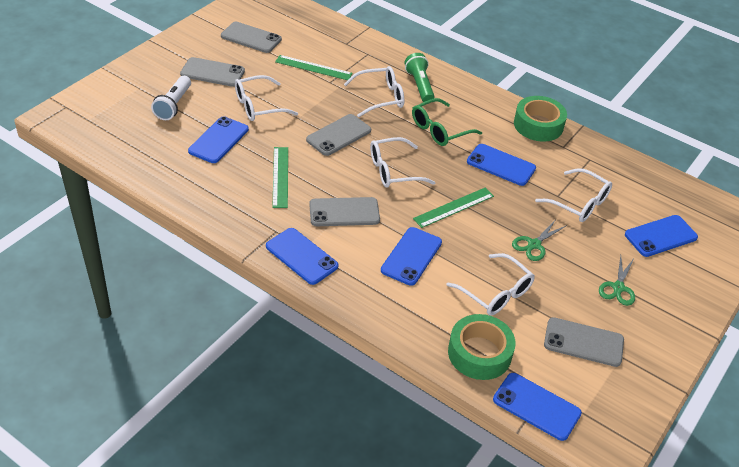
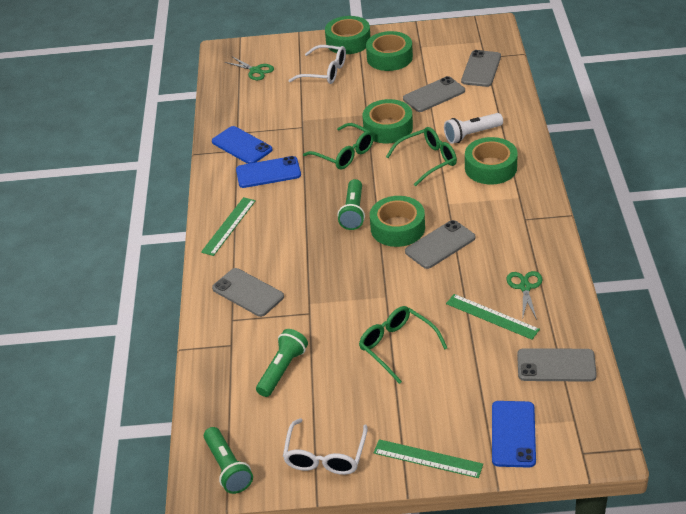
blue phone: 6 -> 3
green flashlight: 1 -> 3
green glasses: 1 -> 3
green tape: 2 -> 5
white glasses: 5 -> 2

